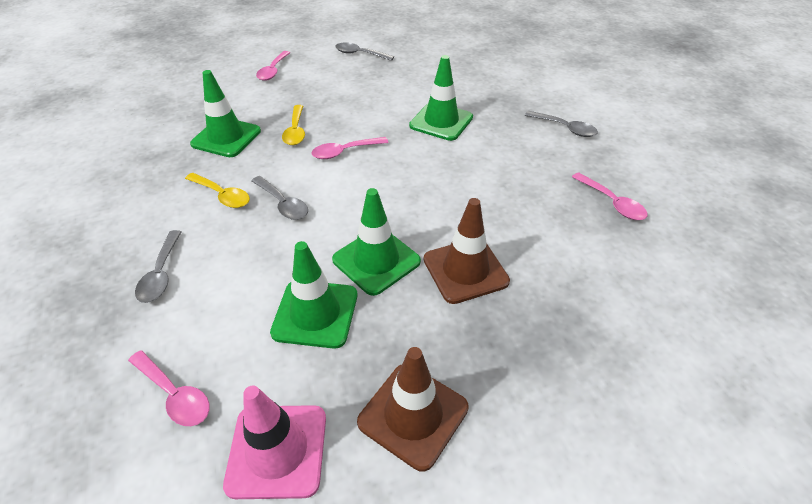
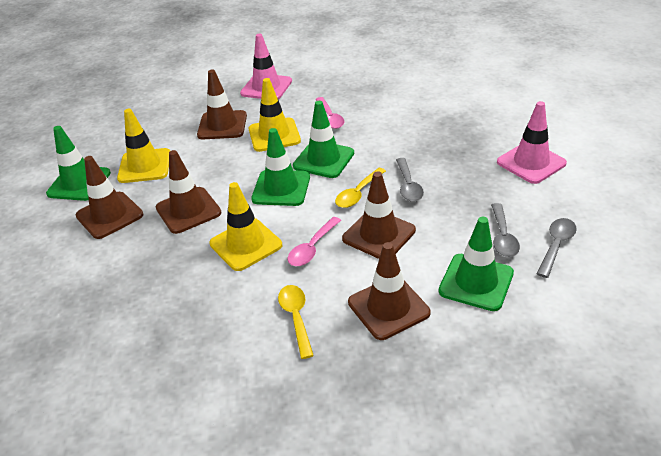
brown traffic cone: 2 -> 5
grey spoon: 4 -> 3
pink spoon: 4 -> 2
pink traffic cone: 1 -> 2
yellow traffic cone: 0 -> 3

